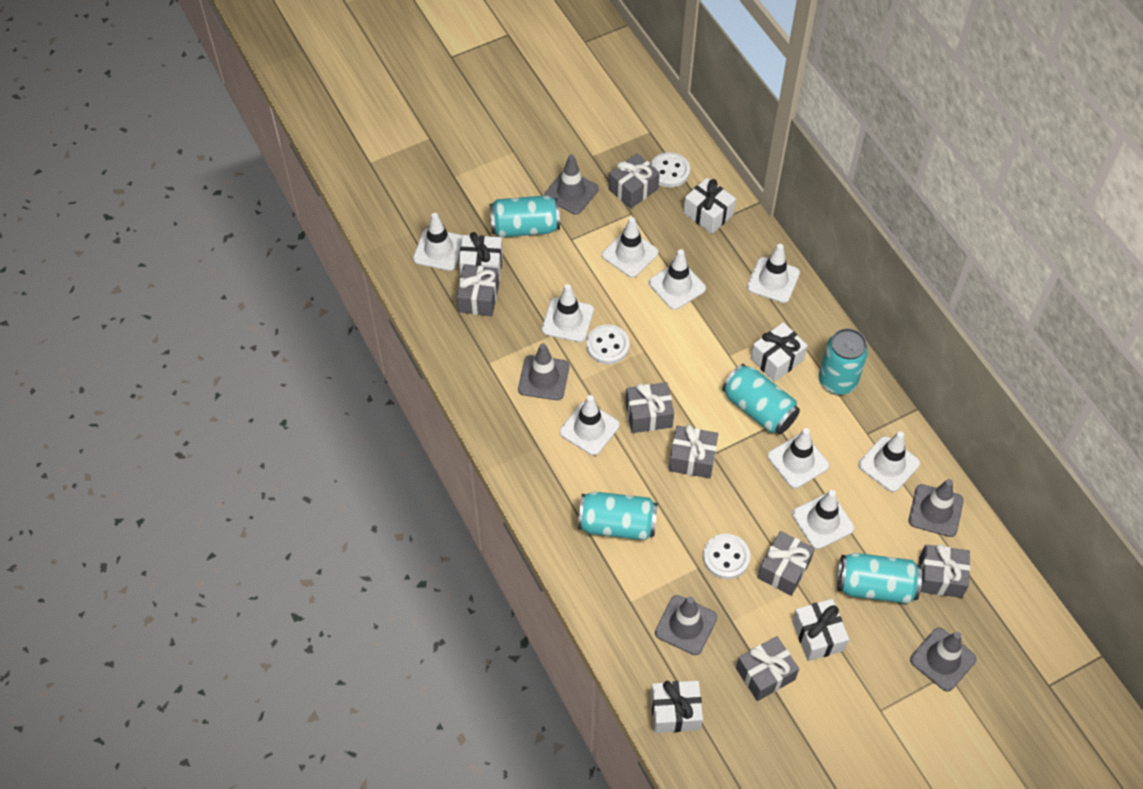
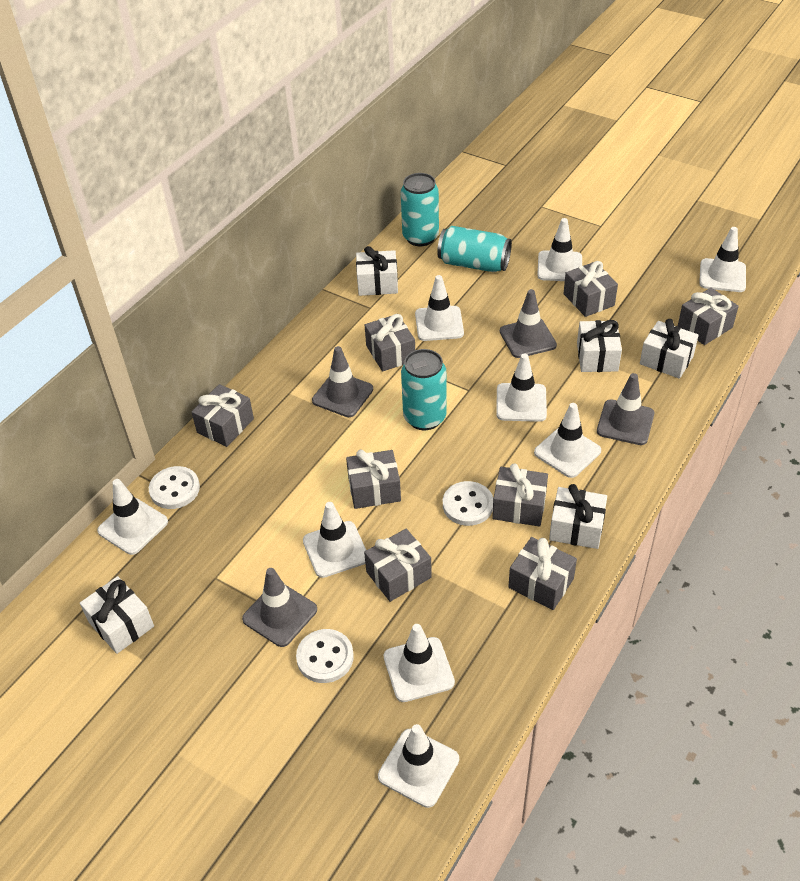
grey gift: 7 -> 8
grey traffic cone: 5 -> 4
turquoise can: 5 -> 3

